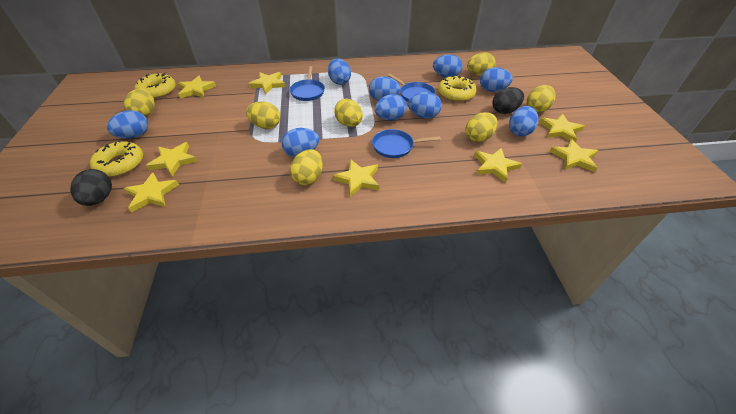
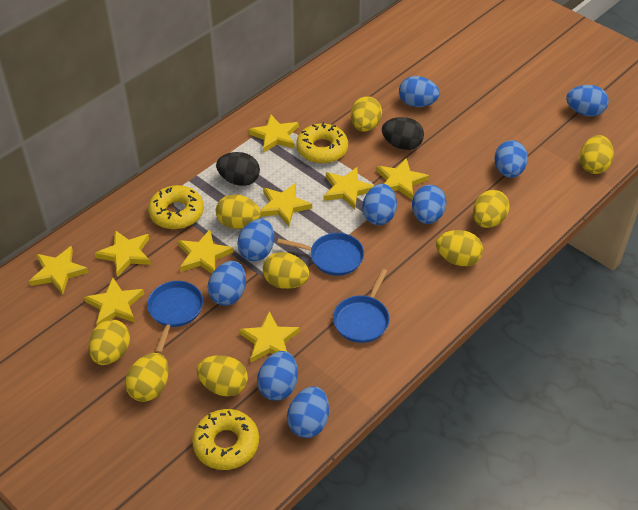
yellow egg: 7 -> 9
yellow star: 8 -> 9

